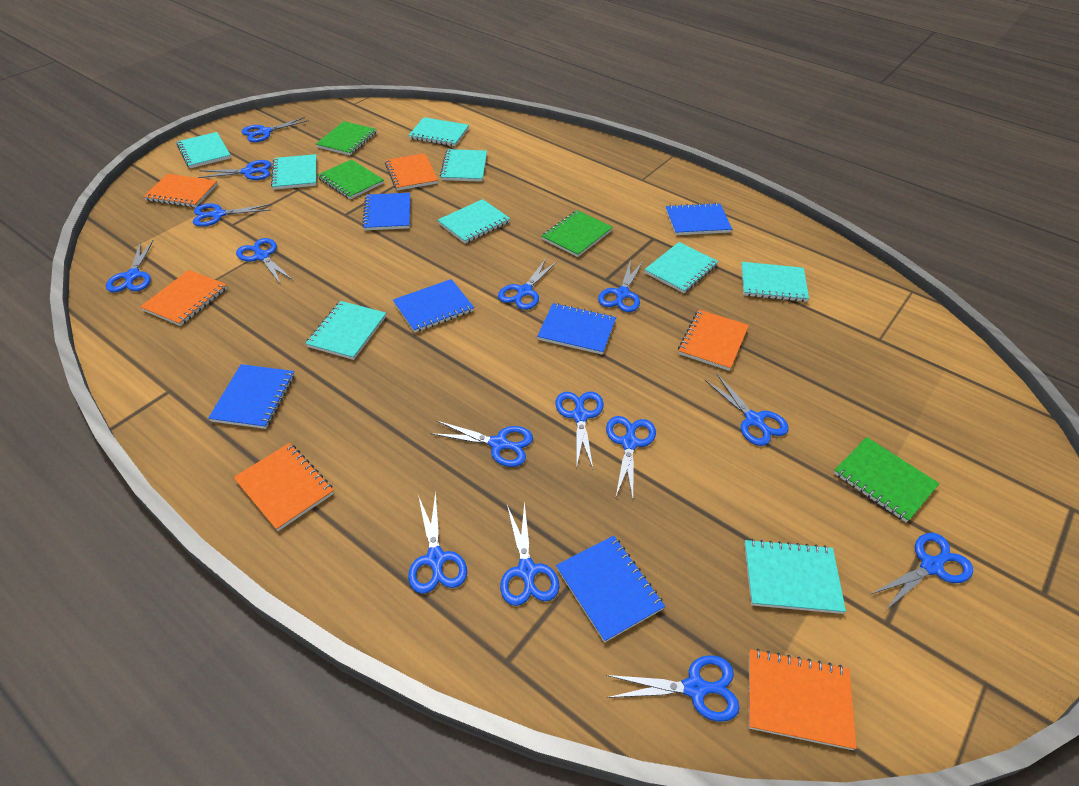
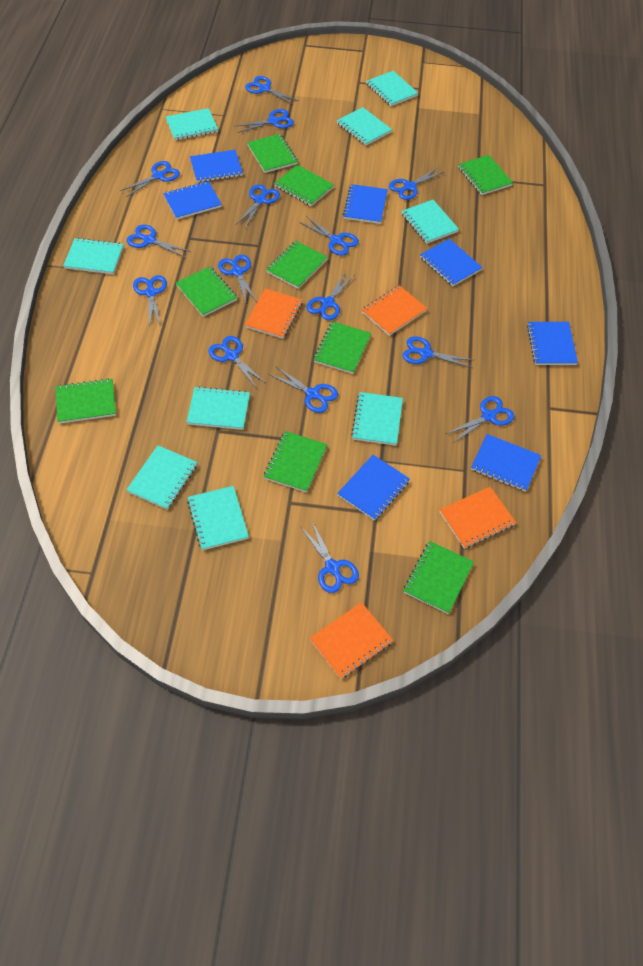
blue notebook: 6 -> 7
green notebook: 4 -> 9
orange notebook: 6 -> 4

